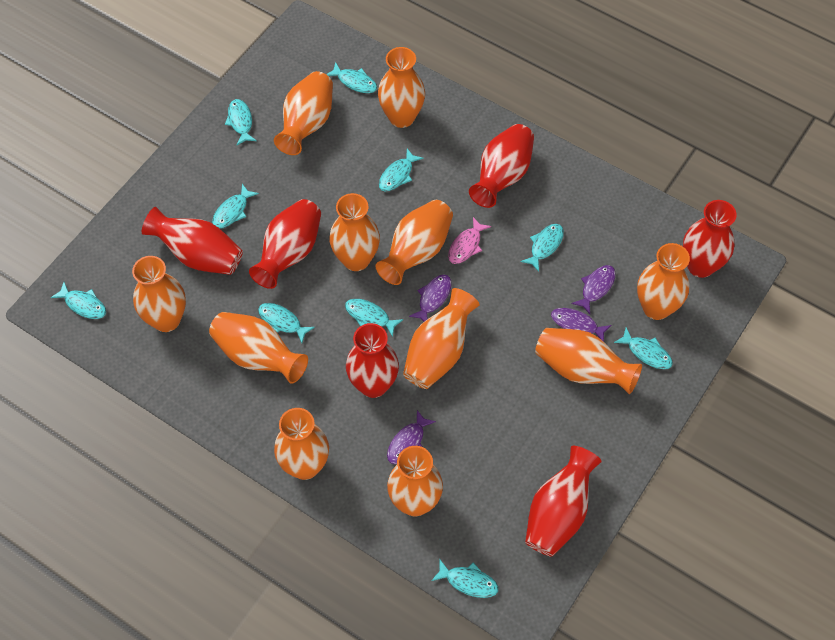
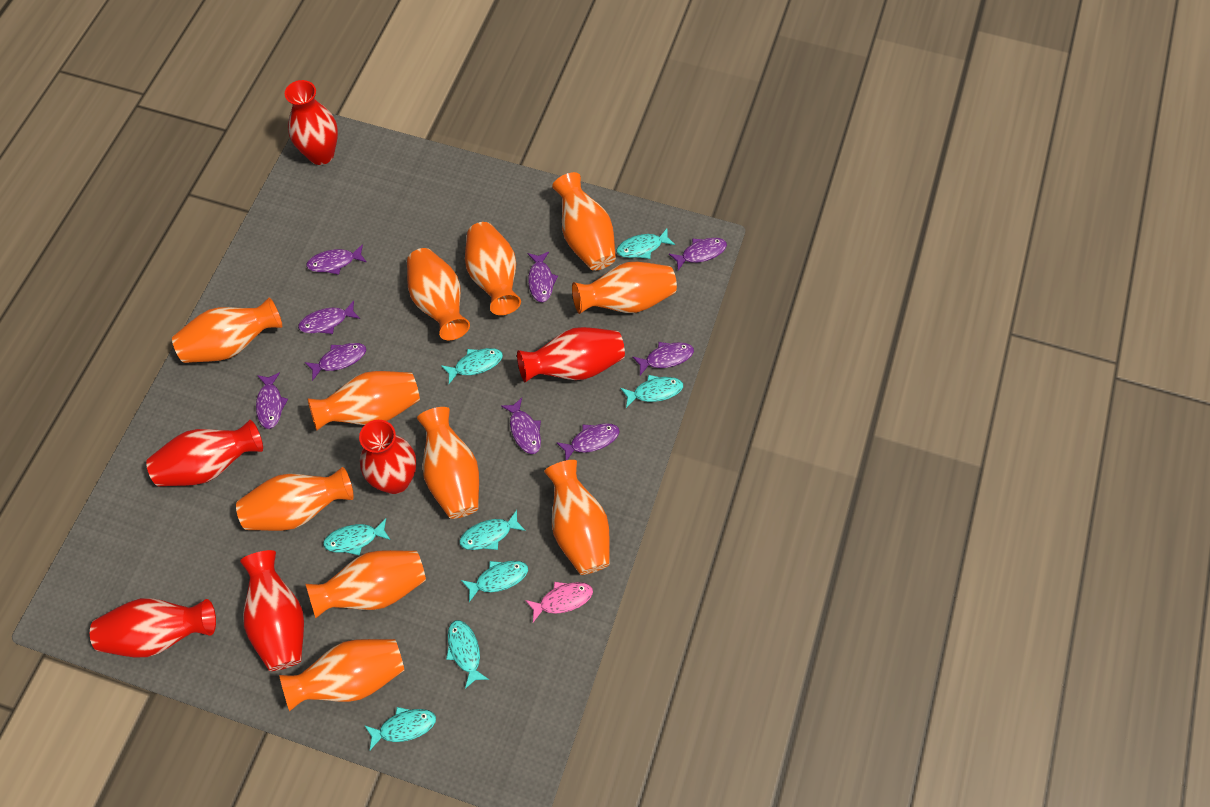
purple fish: 4 -> 9
turquoise fish: 10 -> 8

